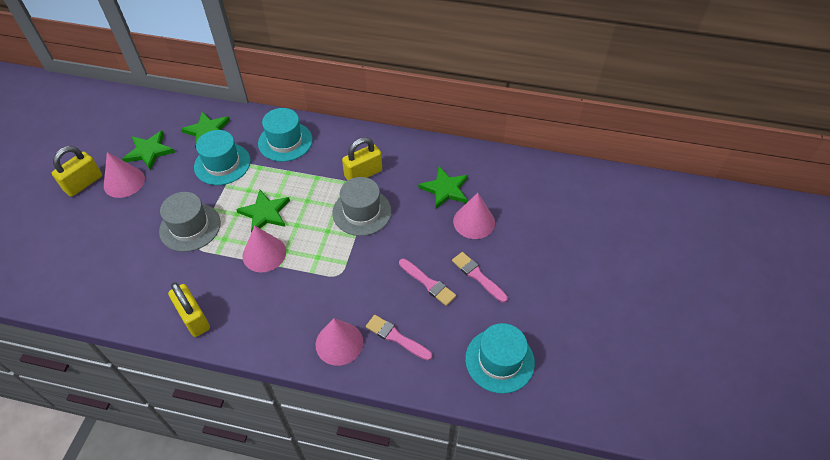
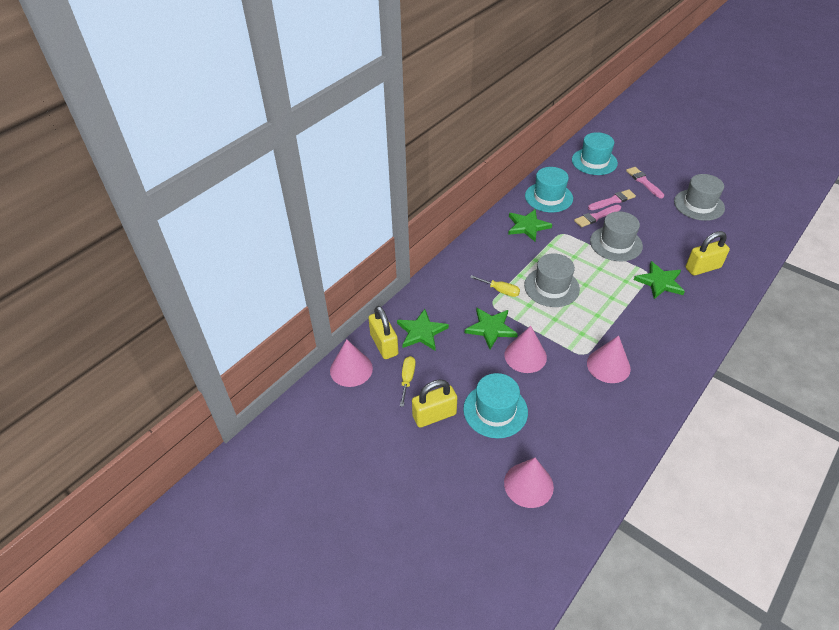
grey hat: 2 -> 3
yellow screwdriver: 0 -> 2

